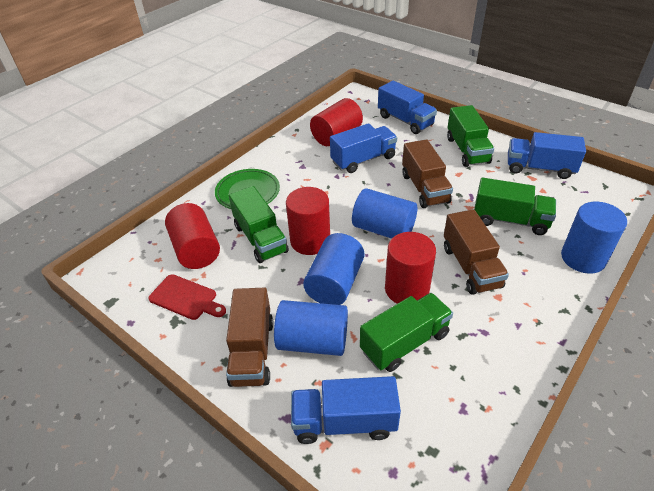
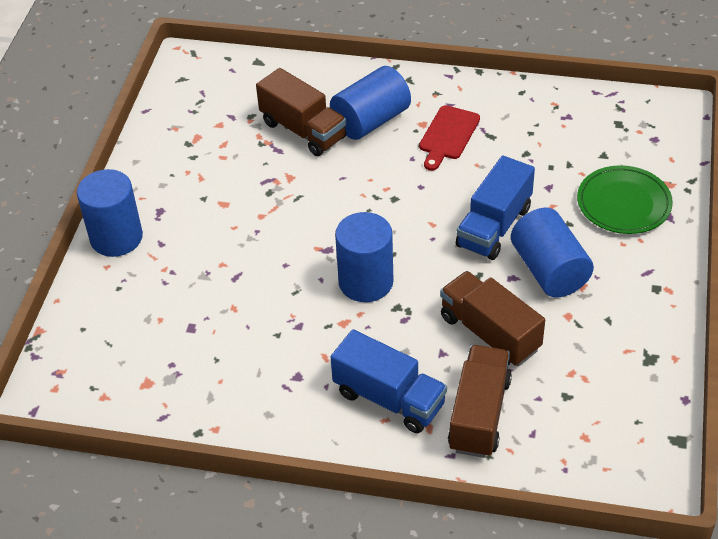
blue truck: 4 -> 2
green truck: 4 -> 0
red cylinder: 4 -> 0

